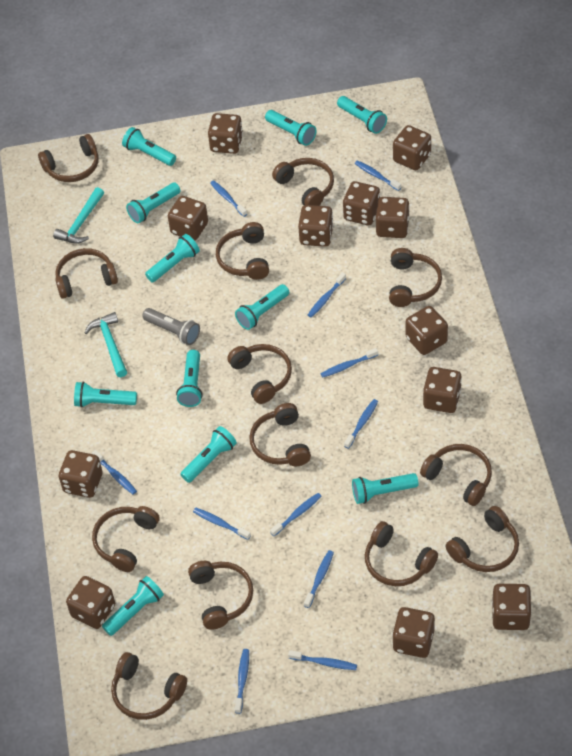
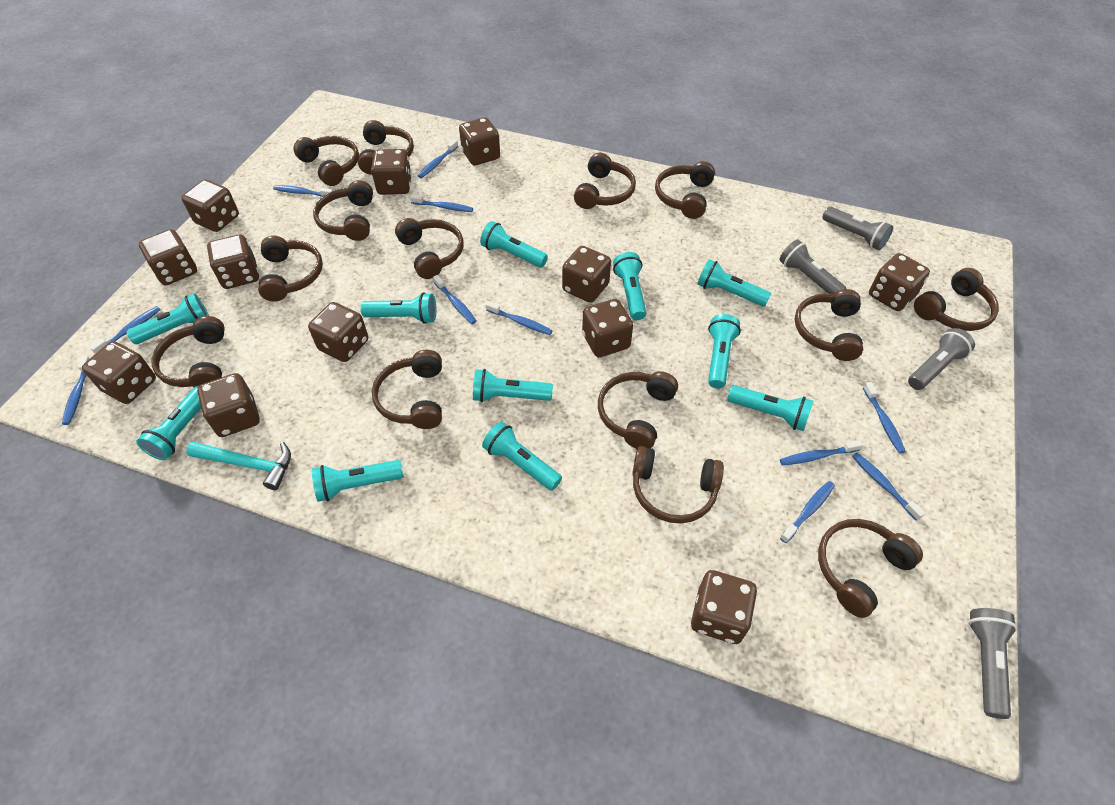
brown headphones: 13 -> 14
grey flashlight: 1 -> 4
turquoise hammer: 2 -> 1

